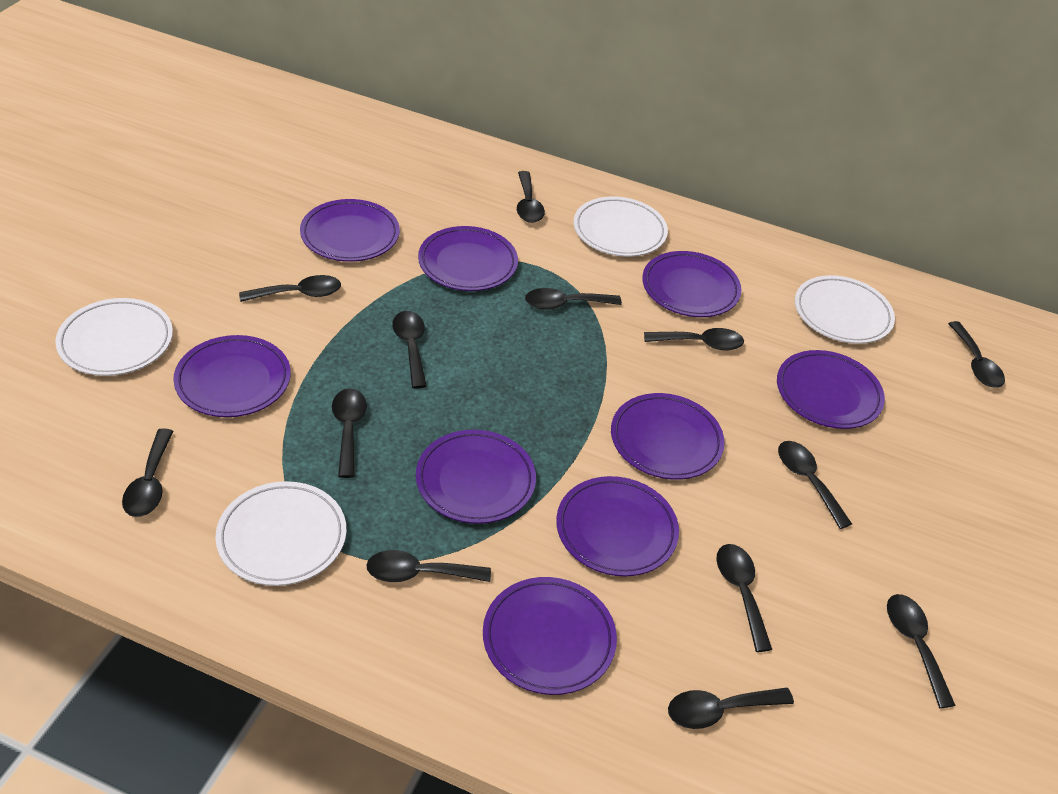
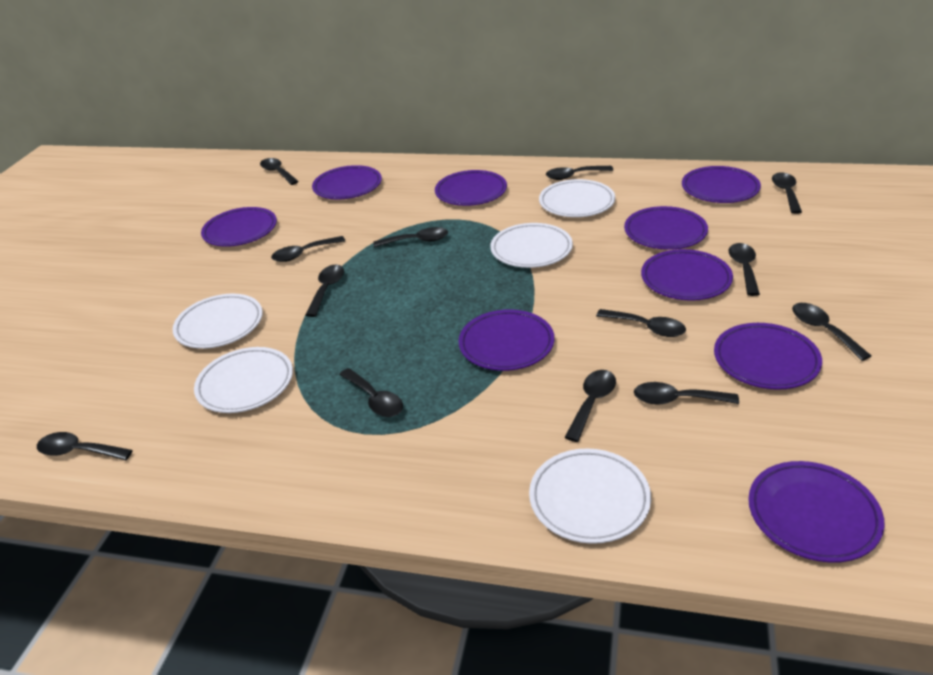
white plate: 4 -> 5

